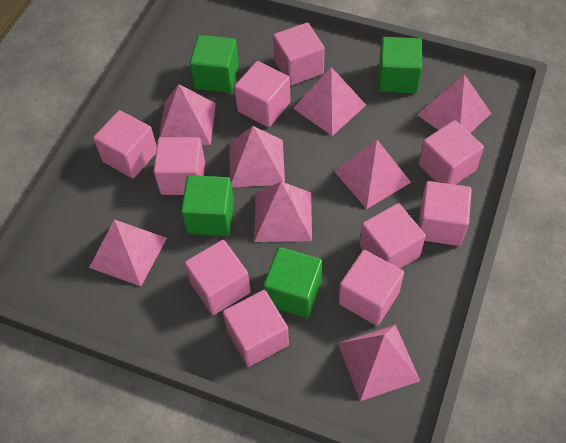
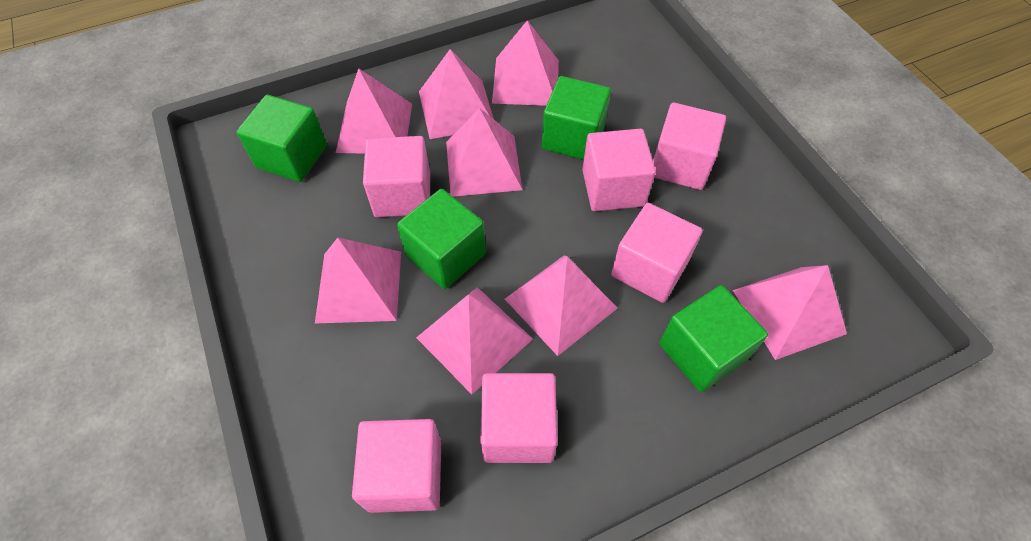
pink cube: 10 -> 6

